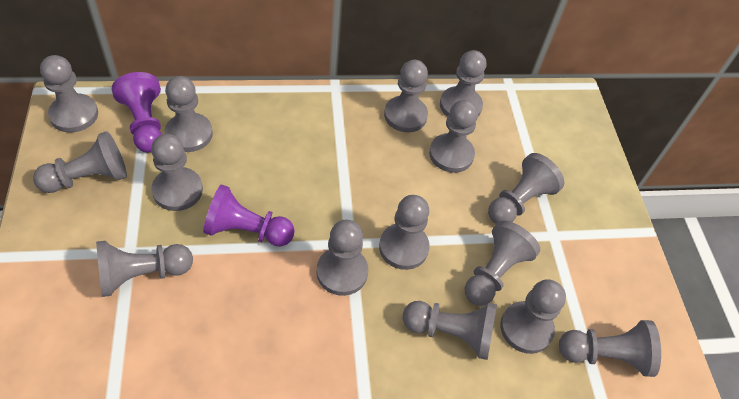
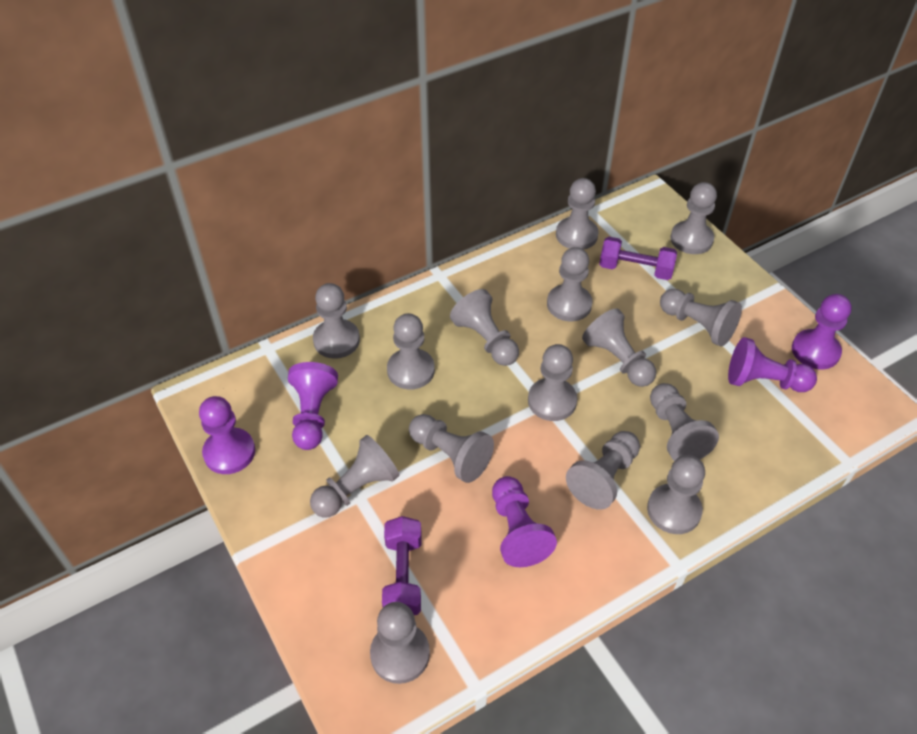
purple dumbbell: 0 -> 2
purple pawn: 2 -> 5

